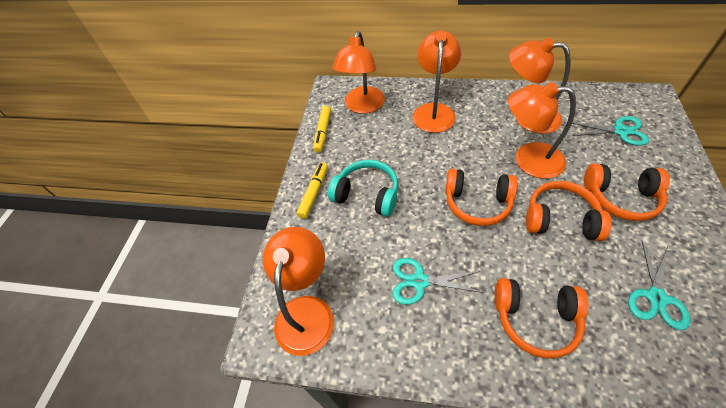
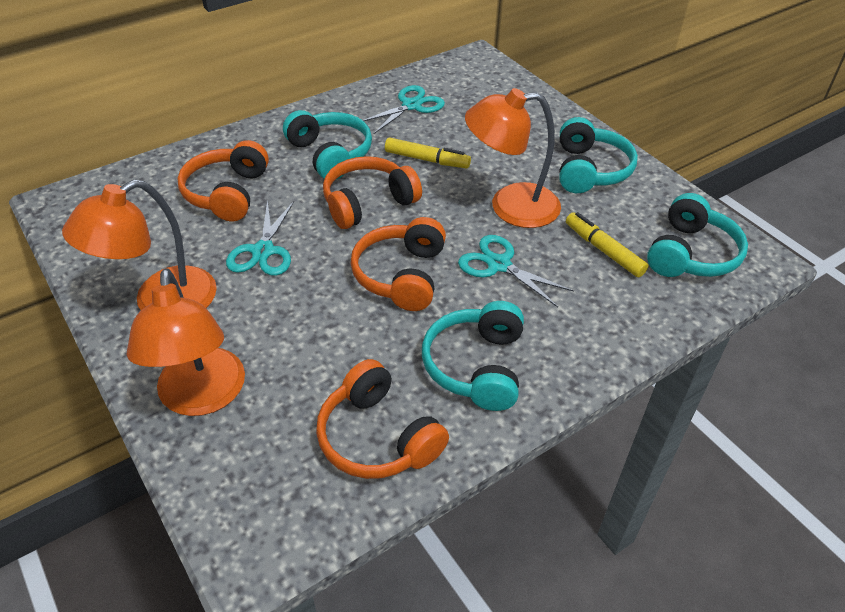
orange lamp: 5 -> 3
turquoise headphones: 1 -> 4

